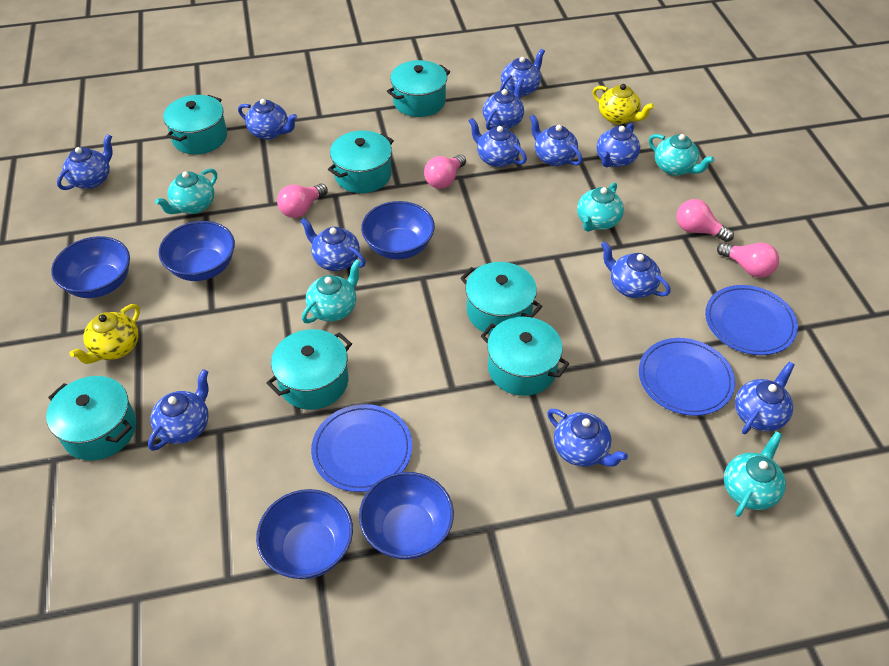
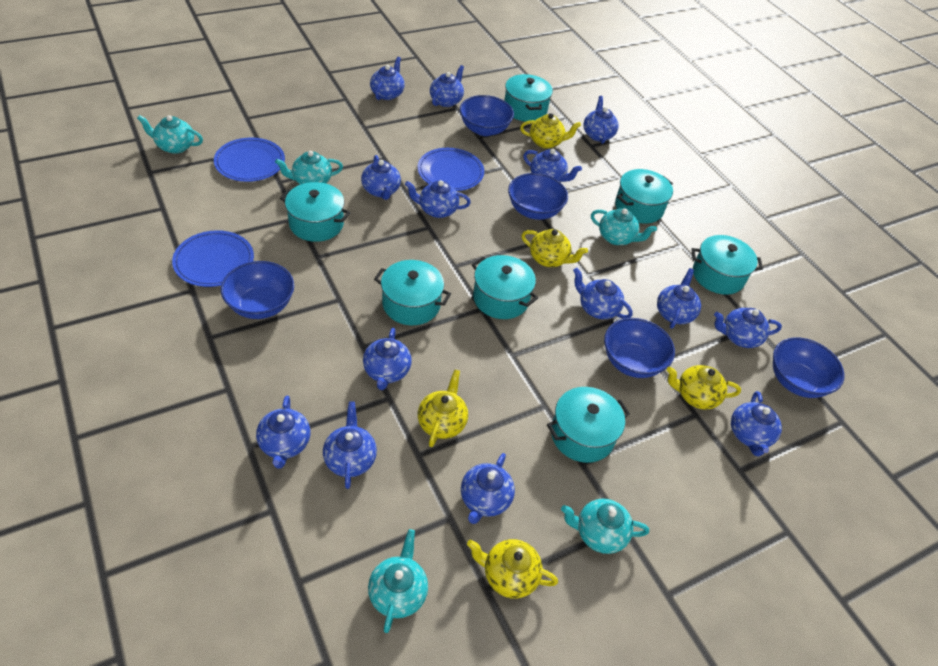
blue teapot: 12 -> 14
pink light bulb: 4 -> 0
yellow teapot: 2 -> 5

